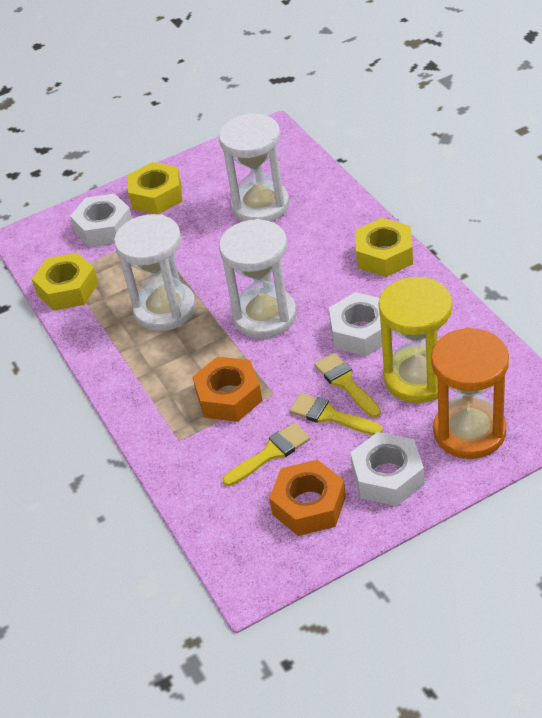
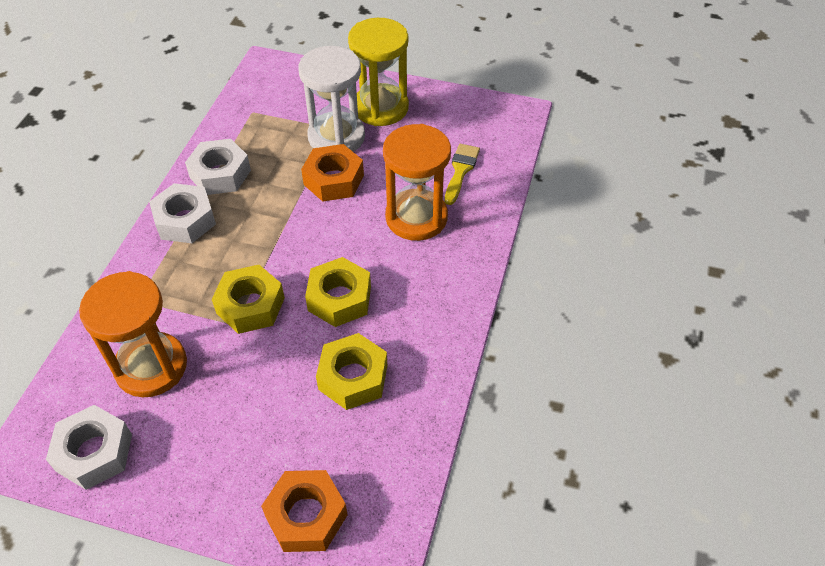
orange hourglass: 1 -> 2
white hourglass: 3 -> 1
yellow brush: 3 -> 1

